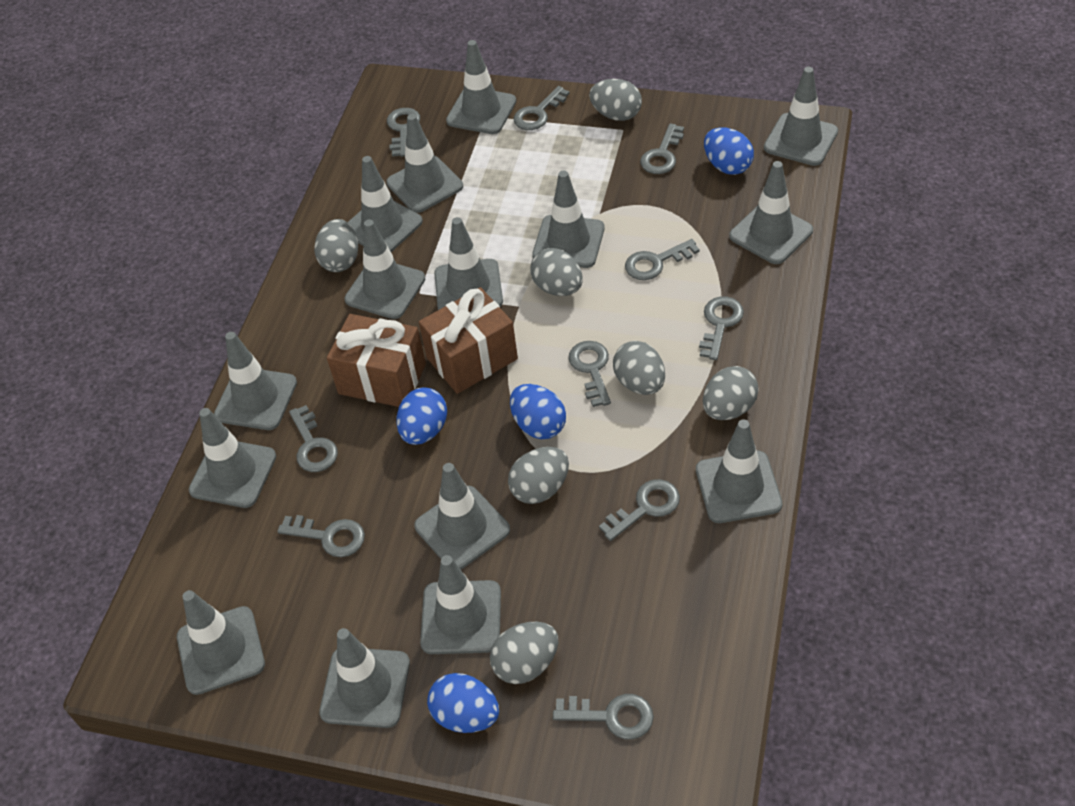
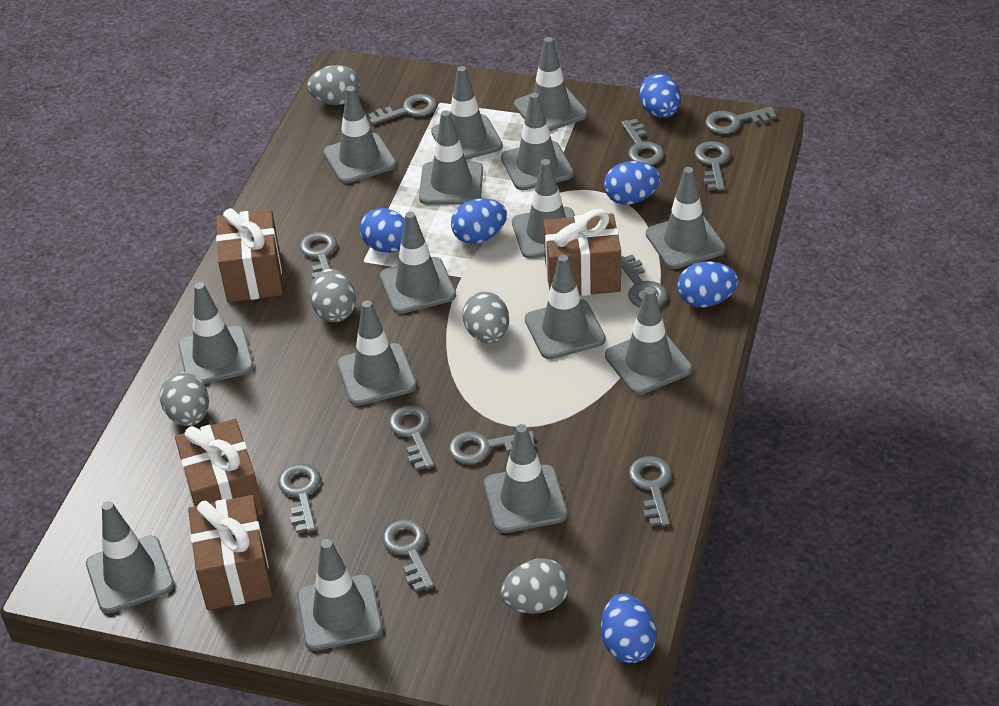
blue egg: 4 -> 6
brown gift: 2 -> 4
grey egg: 7 -> 5
grey key: 10 -> 11

